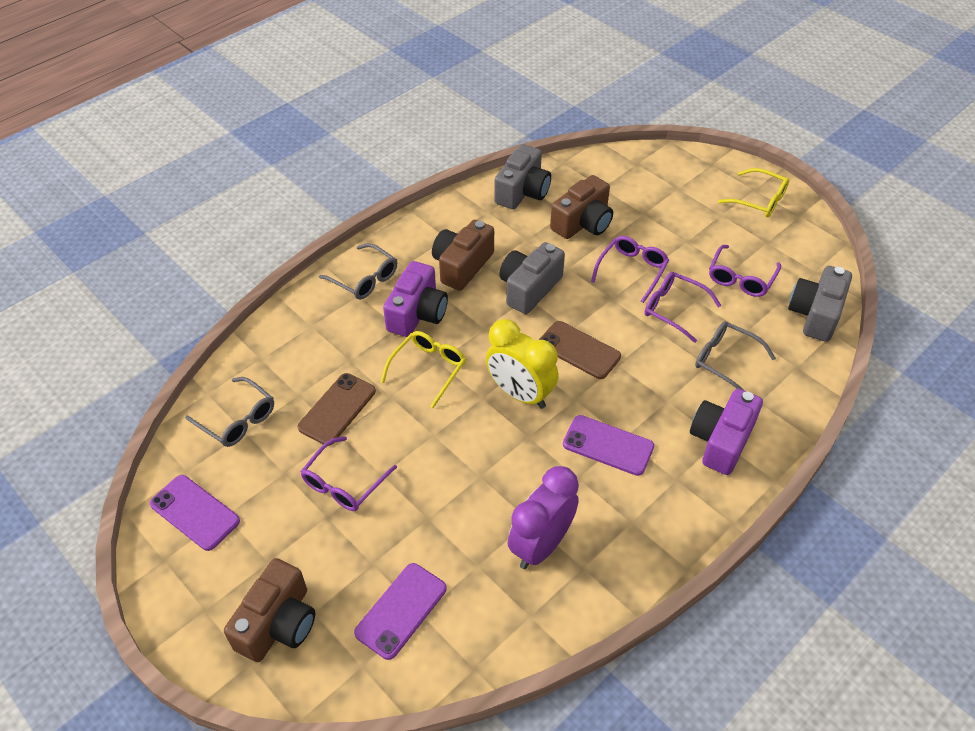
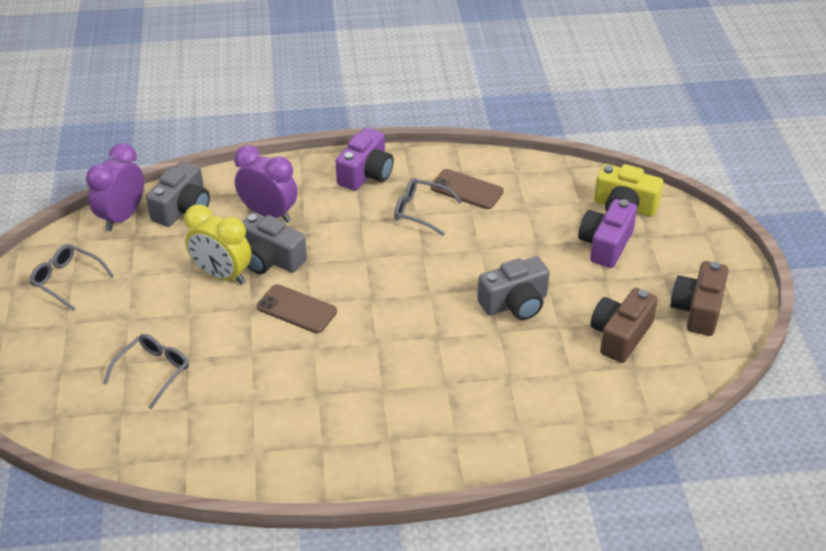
brown camera: 3 -> 2
purple clock: 1 -> 2
purple glasses: 4 -> 0
purple phone: 3 -> 0
yellow camera: 0 -> 1
yellow glasses: 2 -> 0

